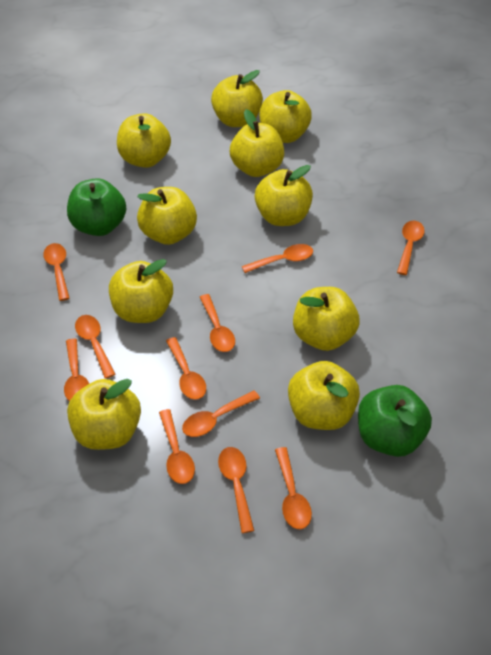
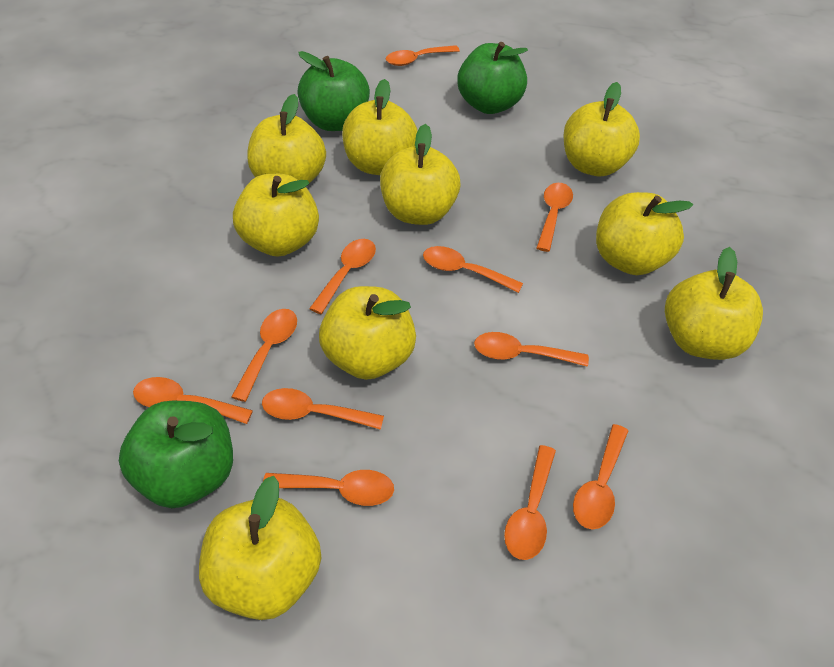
green apple: 2 -> 3
yellow apple: 10 -> 9

